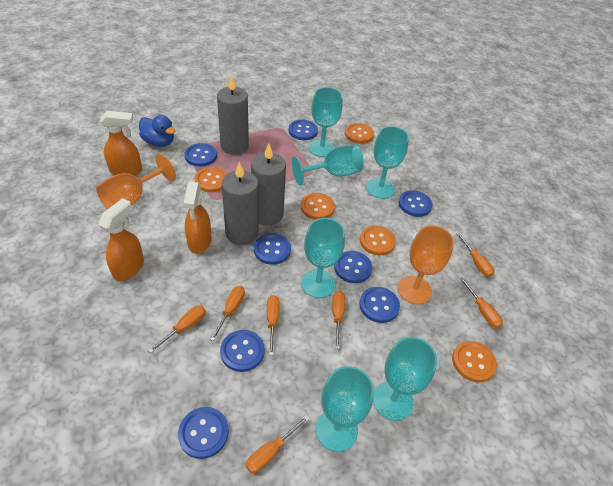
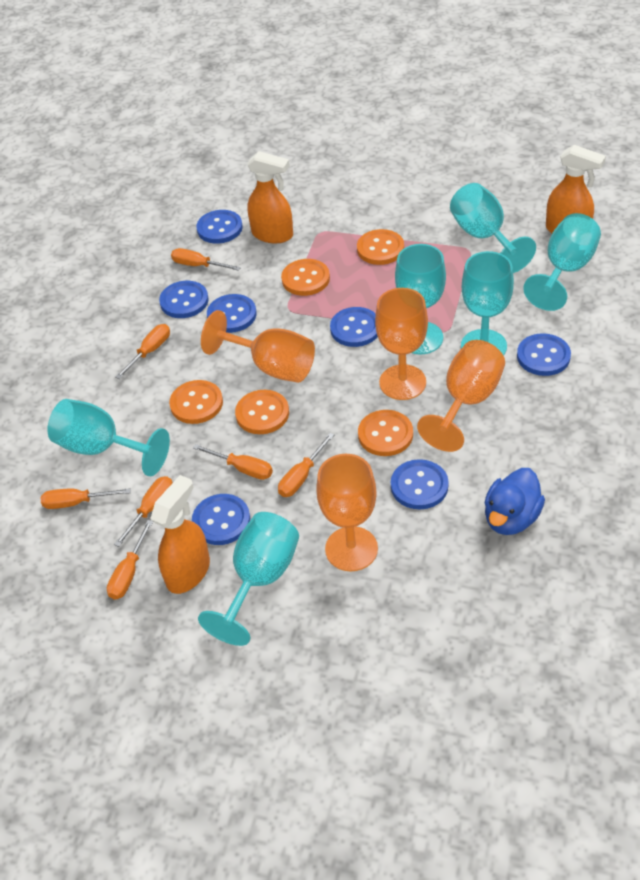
blue button: 8 -> 7
grey candle: 3 -> 0
orange goblet: 2 -> 4

